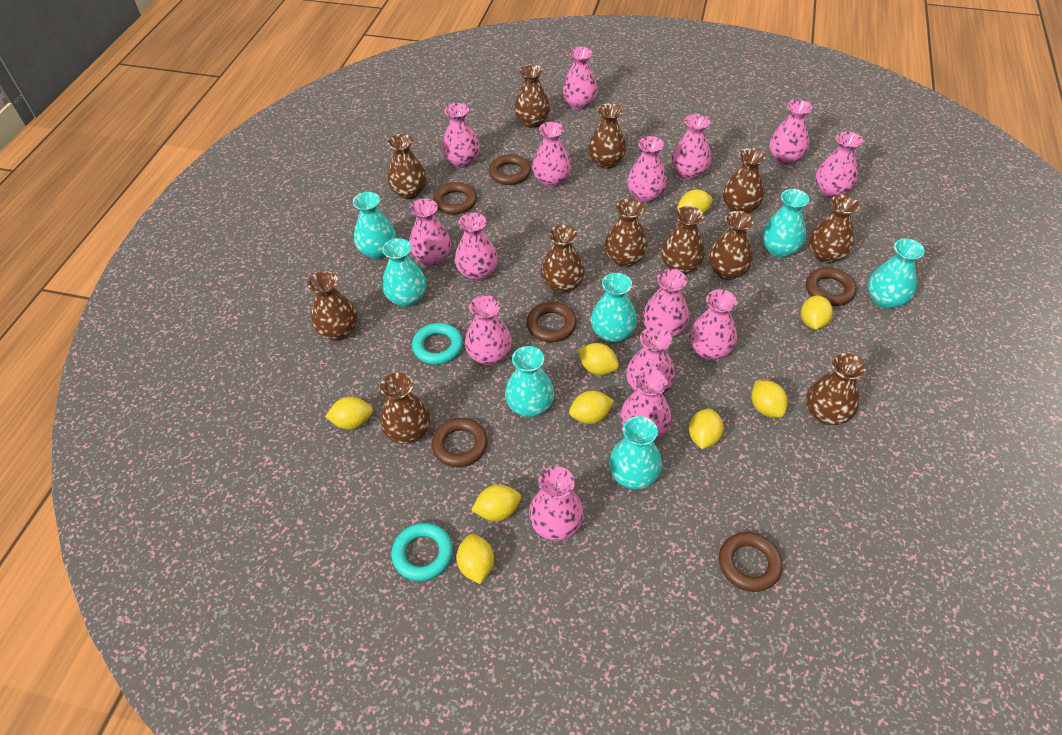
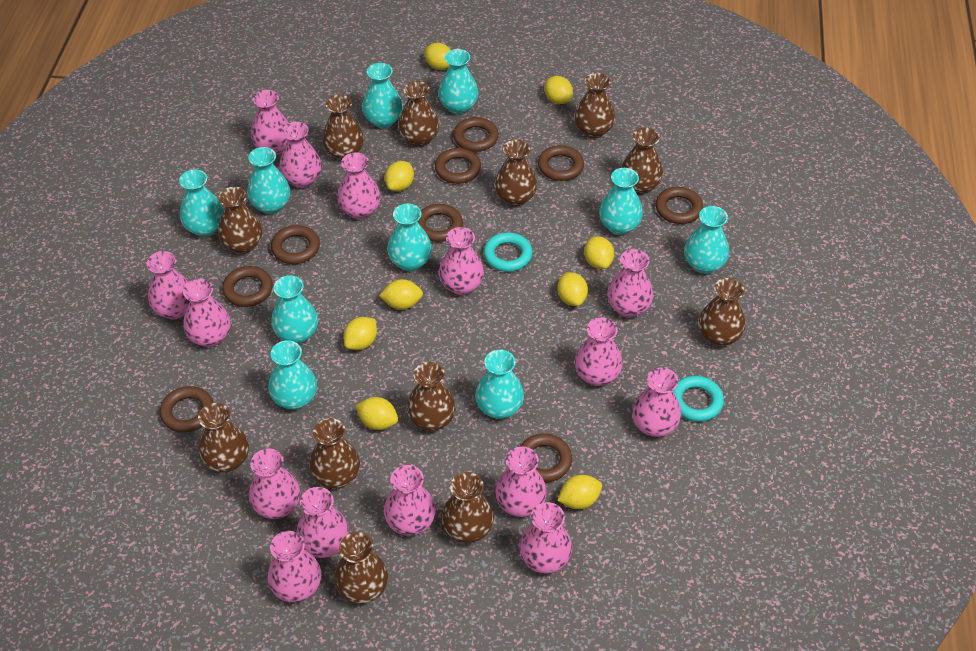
brown ring: 6 -> 9
turquoise vase: 7 -> 10

